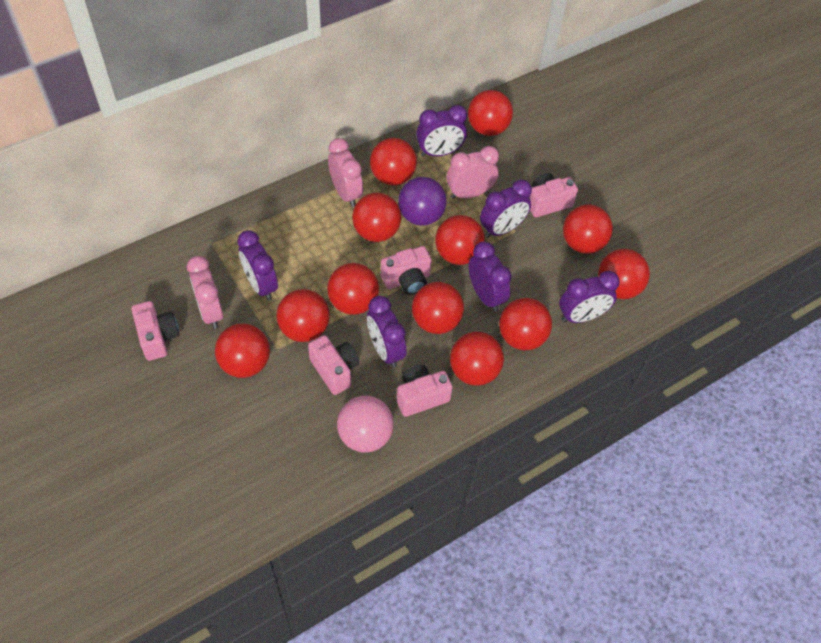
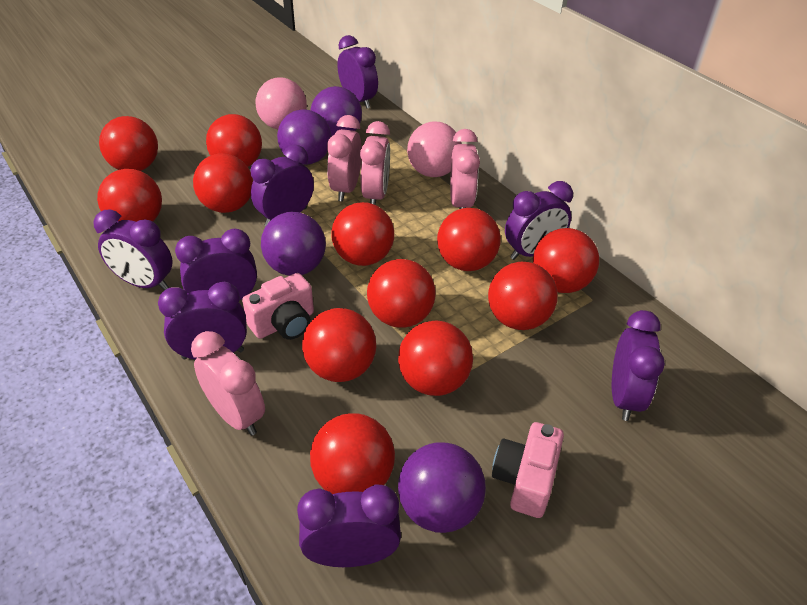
pink ball: 1 -> 2
pink camera: 5 -> 2
pink clock: 3 -> 4
purple ball: 1 -> 4
purple clock: 6 -> 8

